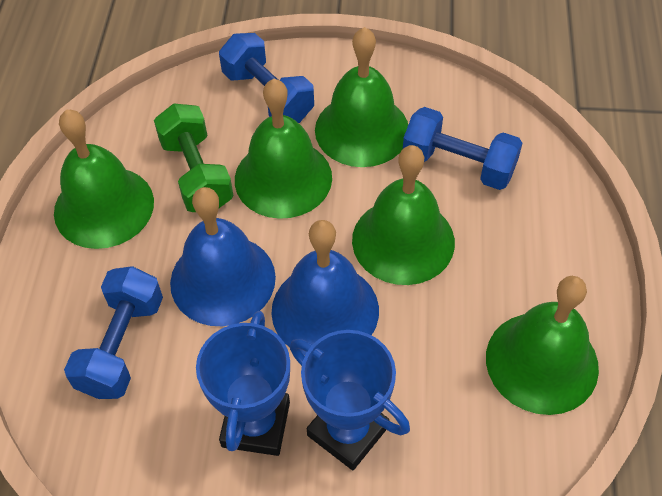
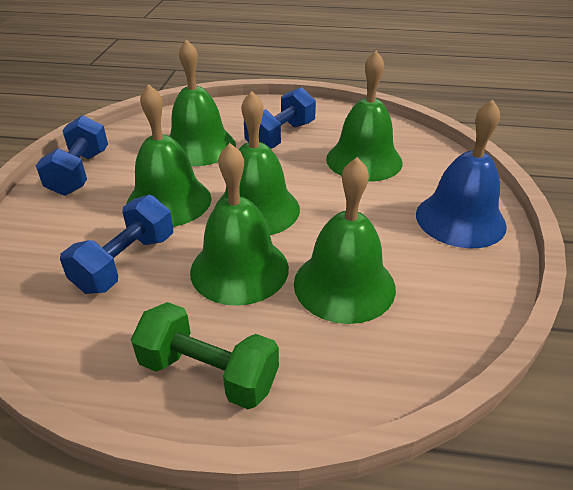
blue bell: 2 -> 1
blue trophy: 2 -> 0
green bell: 5 -> 6

